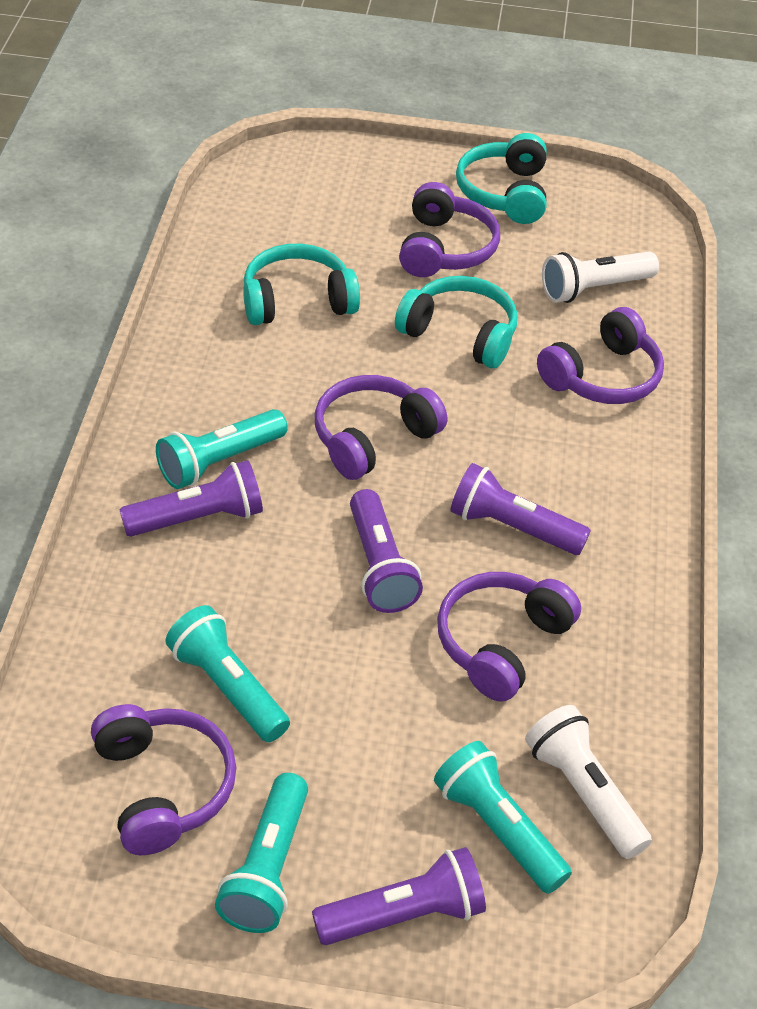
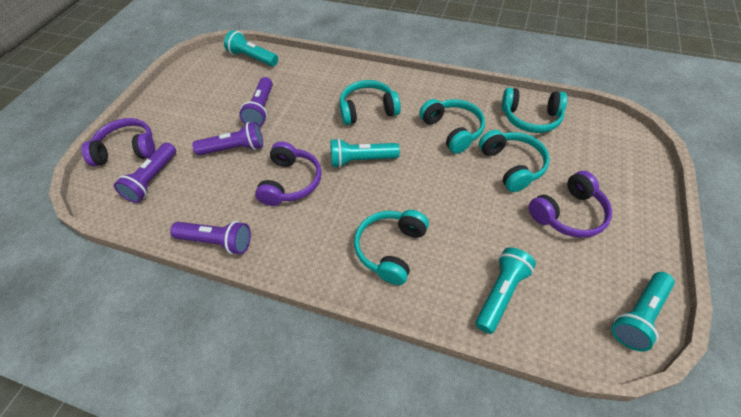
purple headphones: 5 -> 3
turquoise headphones: 3 -> 5
white flashlight: 2 -> 0

